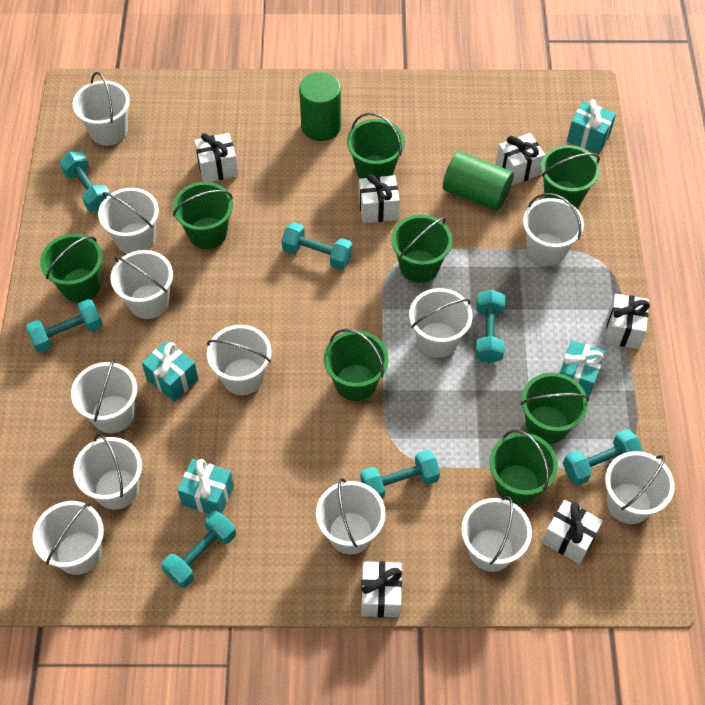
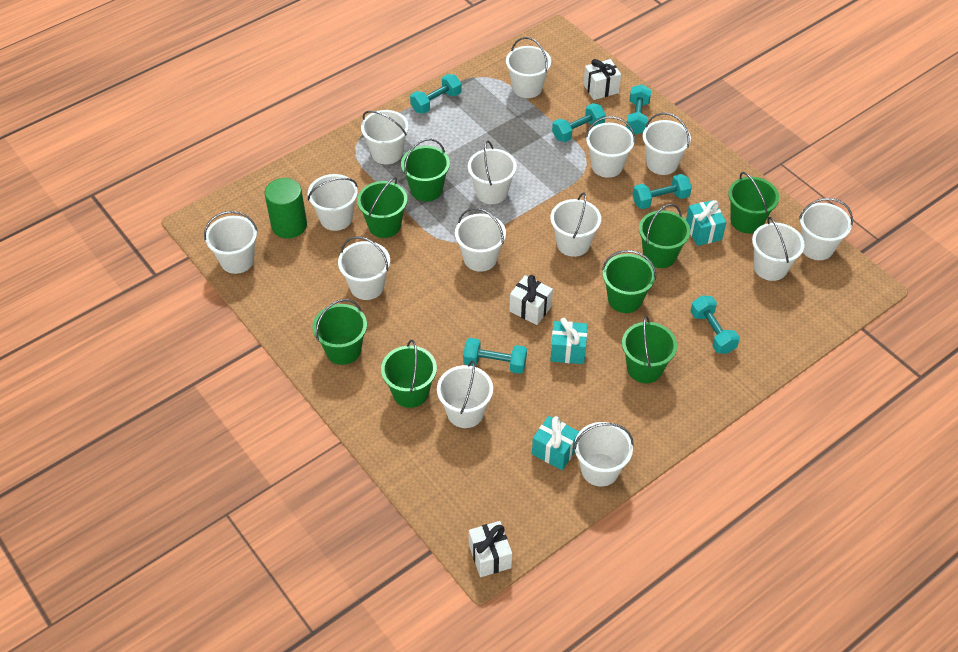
green cylinder: 2 -> 1
turquoise dumbbell: 7 -> 6
turquoise gift: 4 -> 3
white bucket: 12 -> 14
white gift: 6 -> 3

